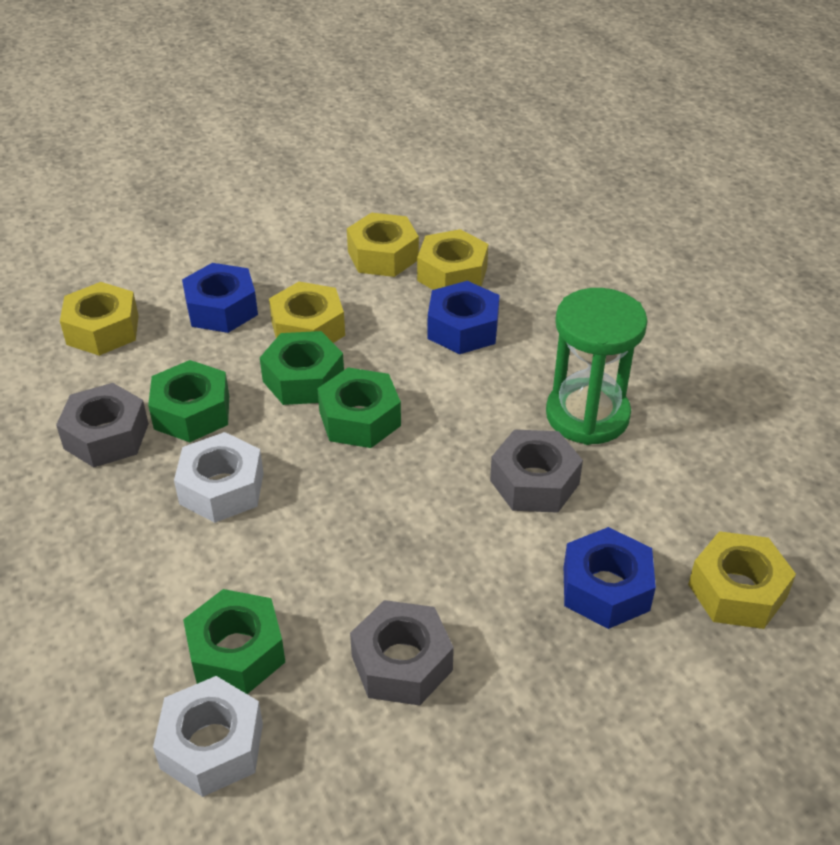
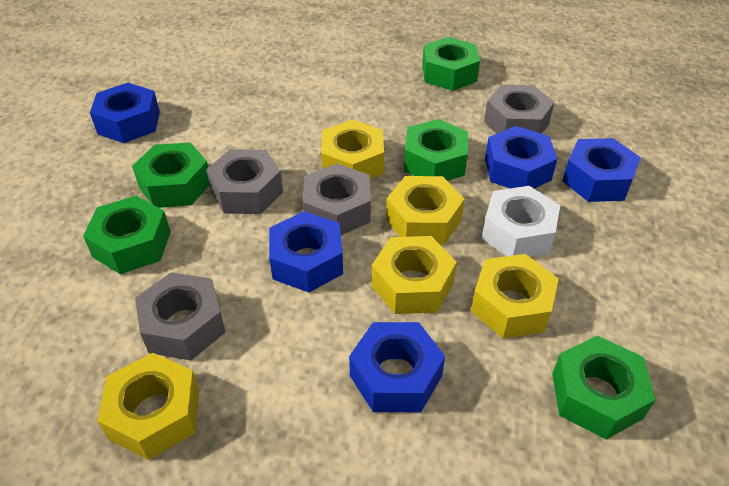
blue nut: 3 -> 5
green hourglass: 1 -> 0
green nut: 4 -> 5
grey nut: 3 -> 4
white nut: 2 -> 1

